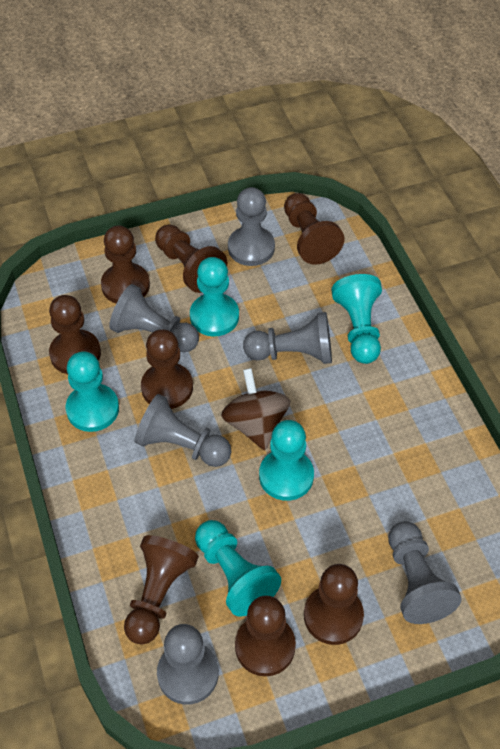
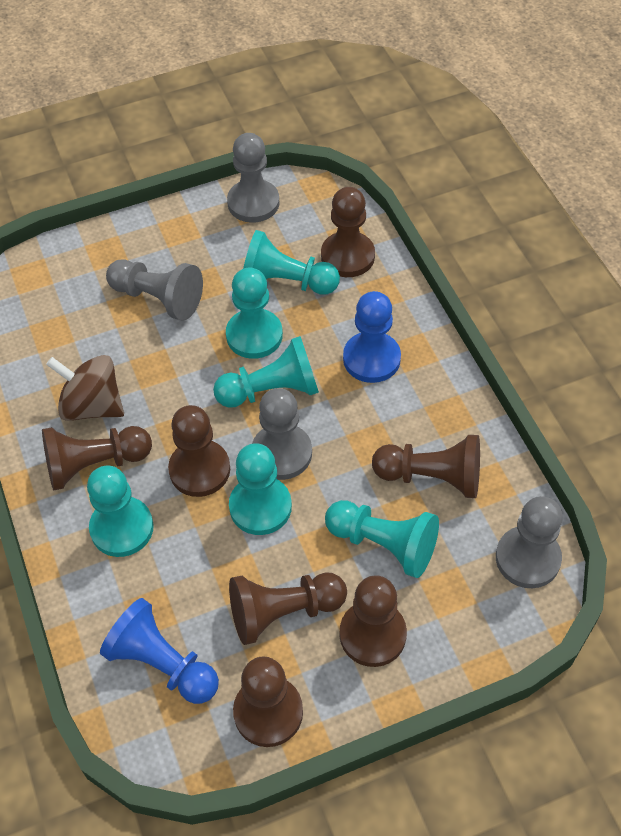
blue pawn: 0 -> 2
brown pawn: 8 -> 7
grey pawn: 6 -> 4
turquoise pawn: 5 -> 6

